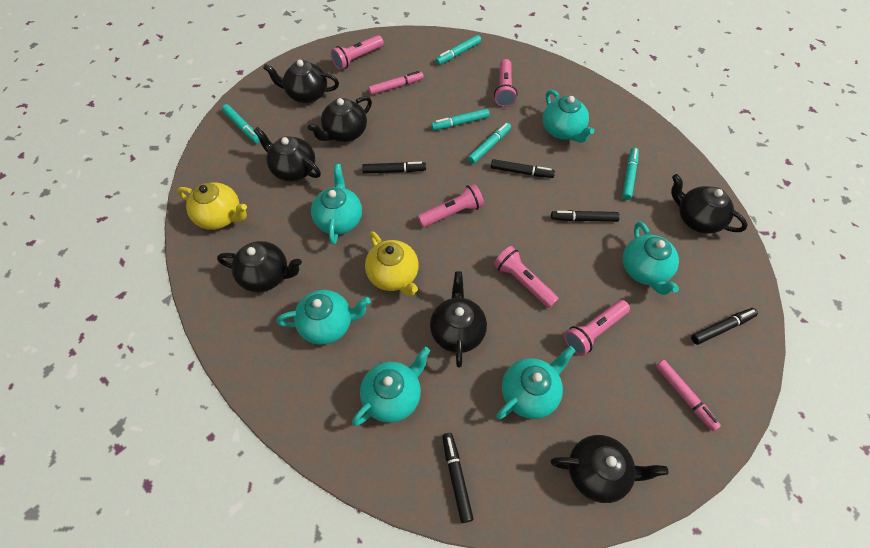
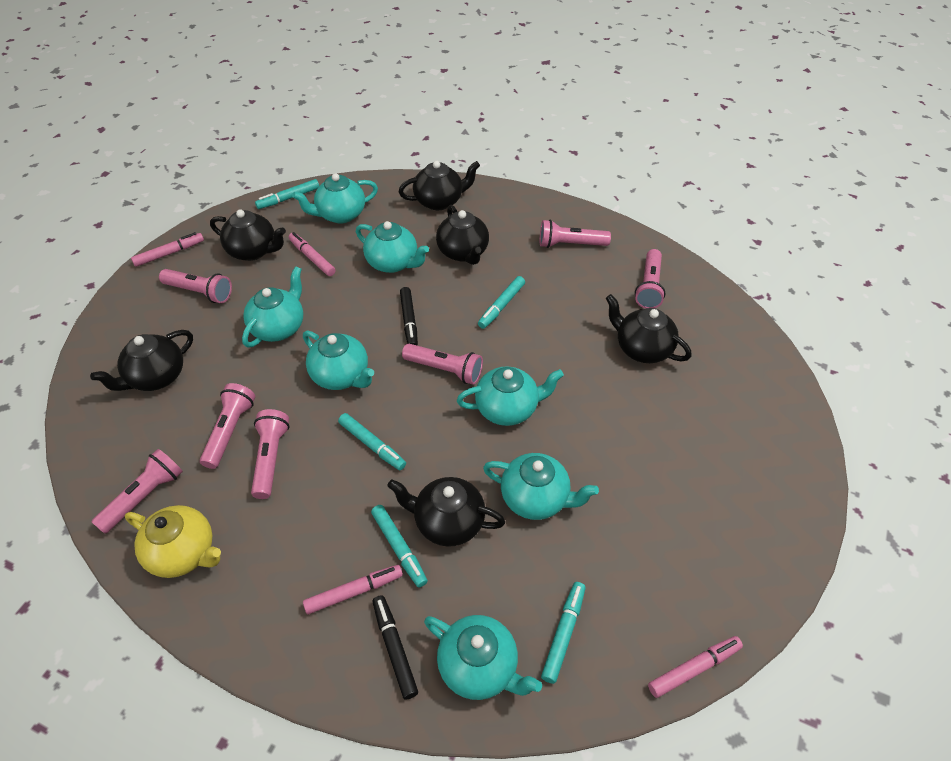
black marker: 5 -> 2
black teapot: 7 -> 6
pink flashlight: 5 -> 7
pink marker: 2 -> 4
turquoise teapot: 6 -> 7
yellow teapot: 2 -> 1

